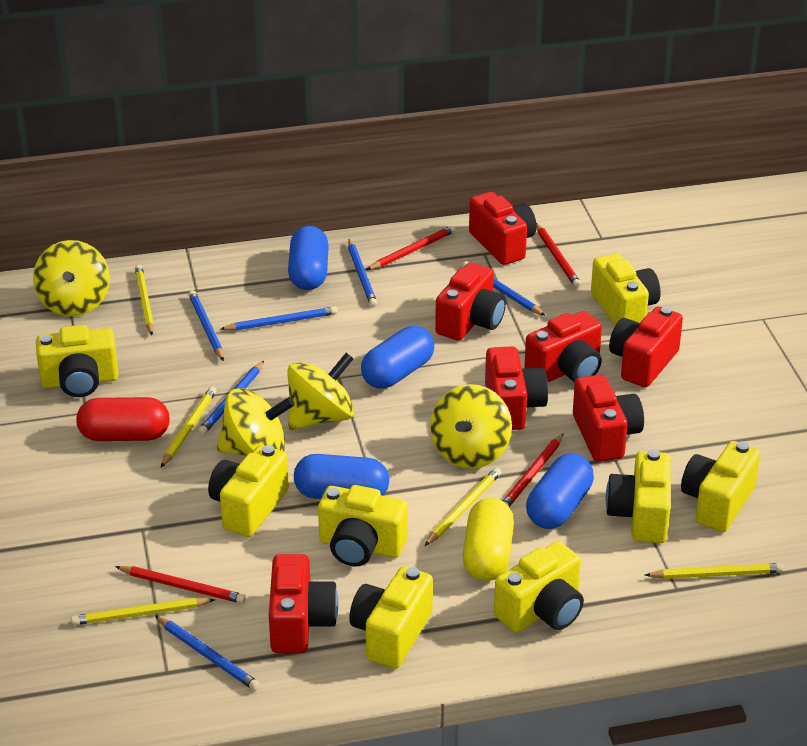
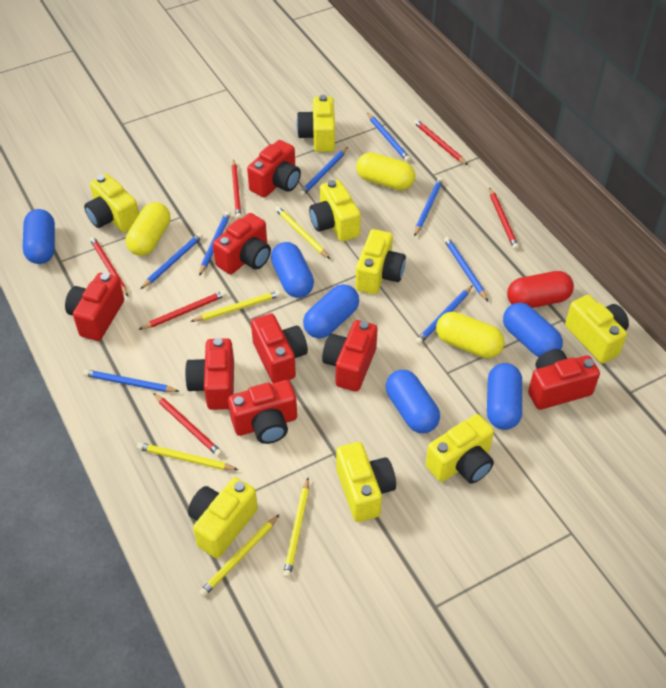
blue capsule: 4 -> 6
blue pencil: 6 -> 8
red camera: 7 -> 8
red pencil: 4 -> 6
yellow capsule: 1 -> 3
yellow spinning top: 4 -> 0

